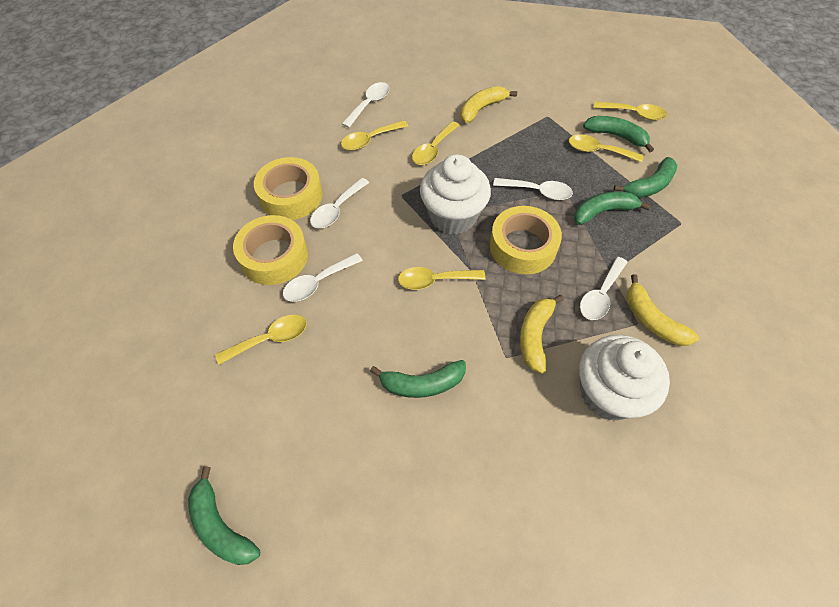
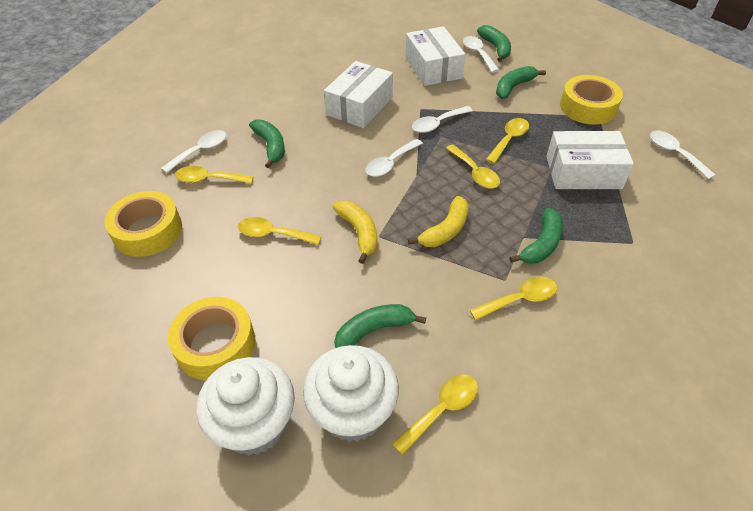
white box: 0 -> 3
yellow banana: 3 -> 2

